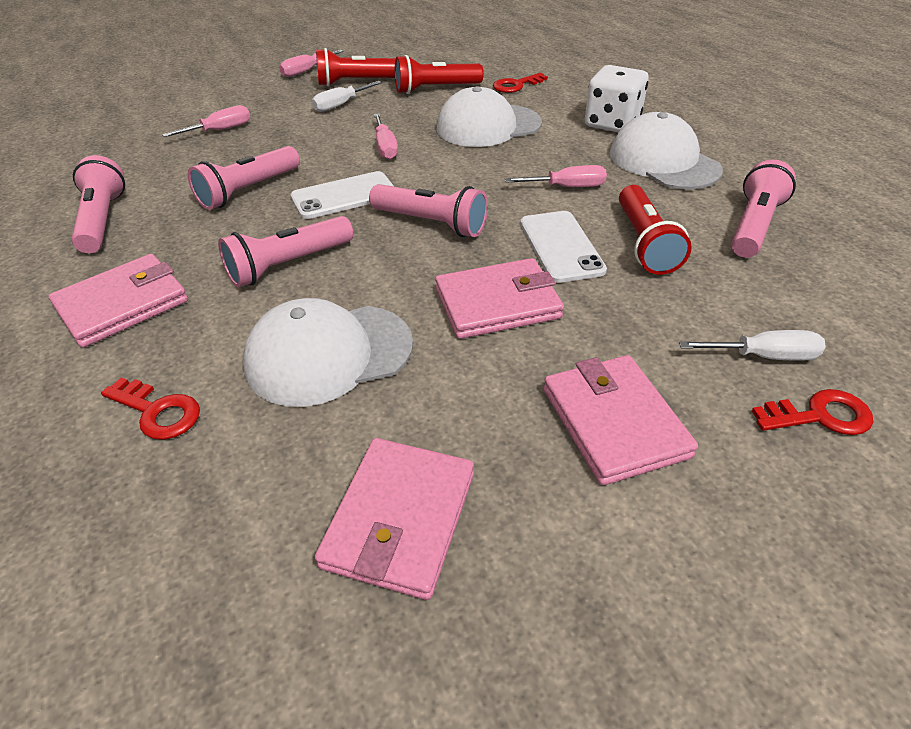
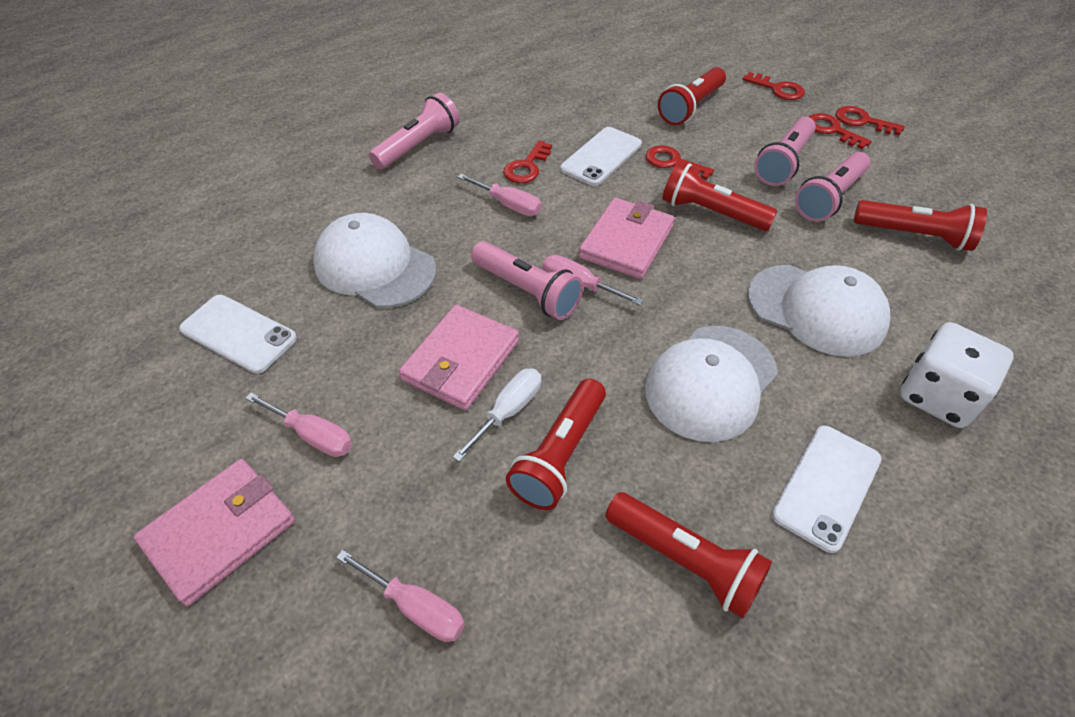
pink flashlight: 5 -> 4
pink wallet: 4 -> 3
red flashlight: 3 -> 5
red key: 3 -> 5
white phone: 2 -> 3
white screwdriver: 2 -> 1

